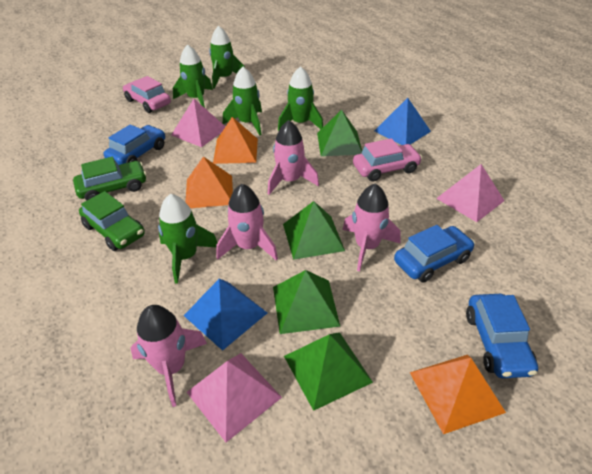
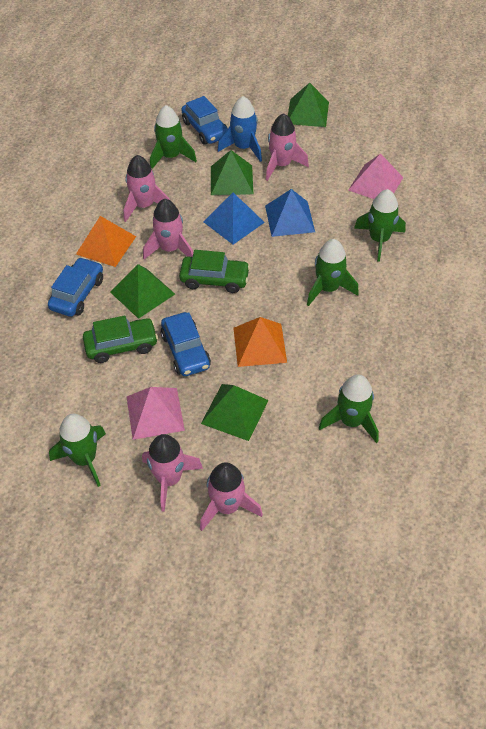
blue rocket: 0 -> 1
orange pyramid: 3 -> 2
pink car: 2 -> 0
pink pyramid: 3 -> 2
pink rocket: 4 -> 5

